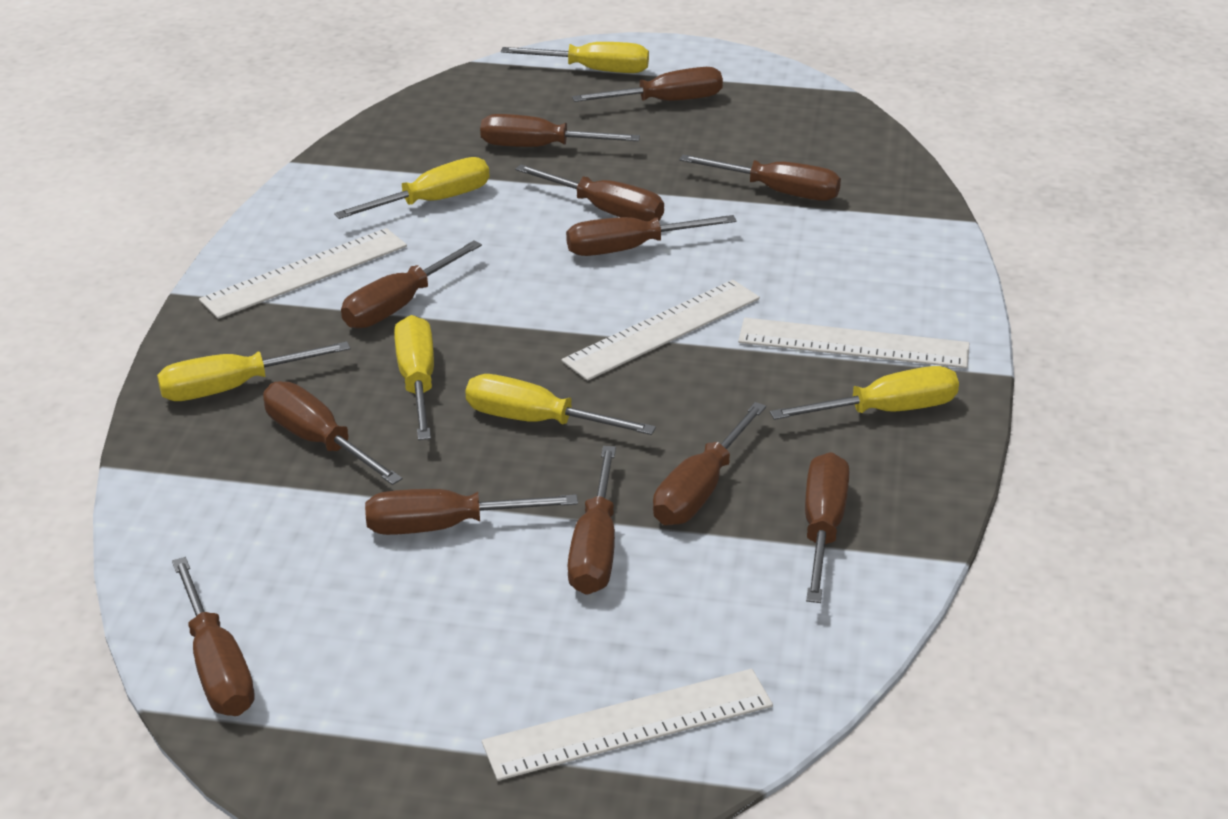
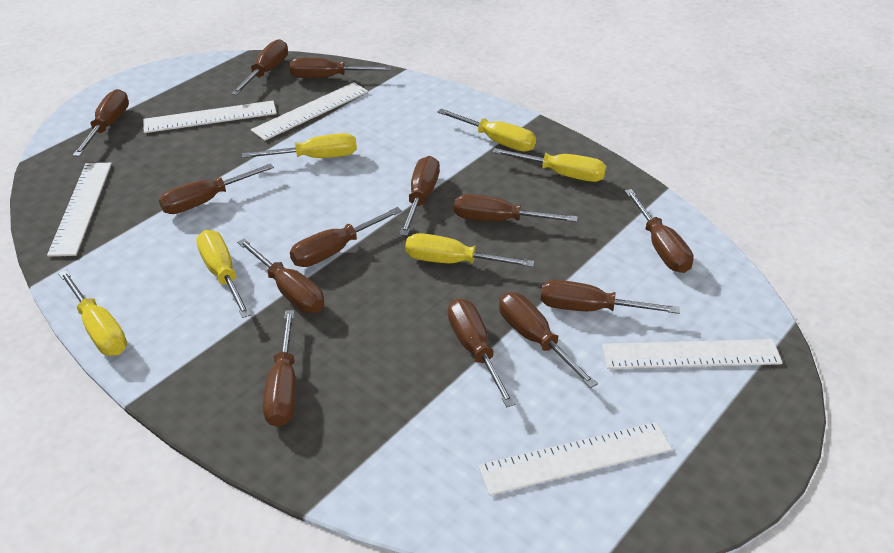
brown screwdriver: 12 -> 13
white ruler: 4 -> 5

